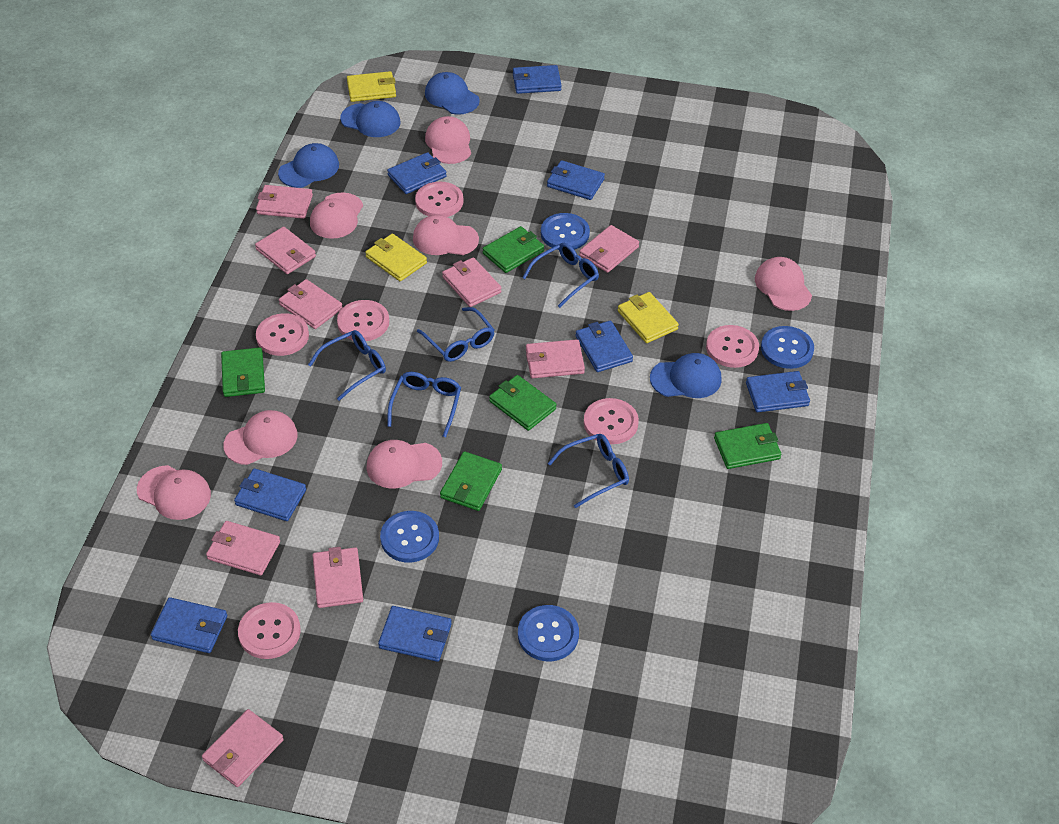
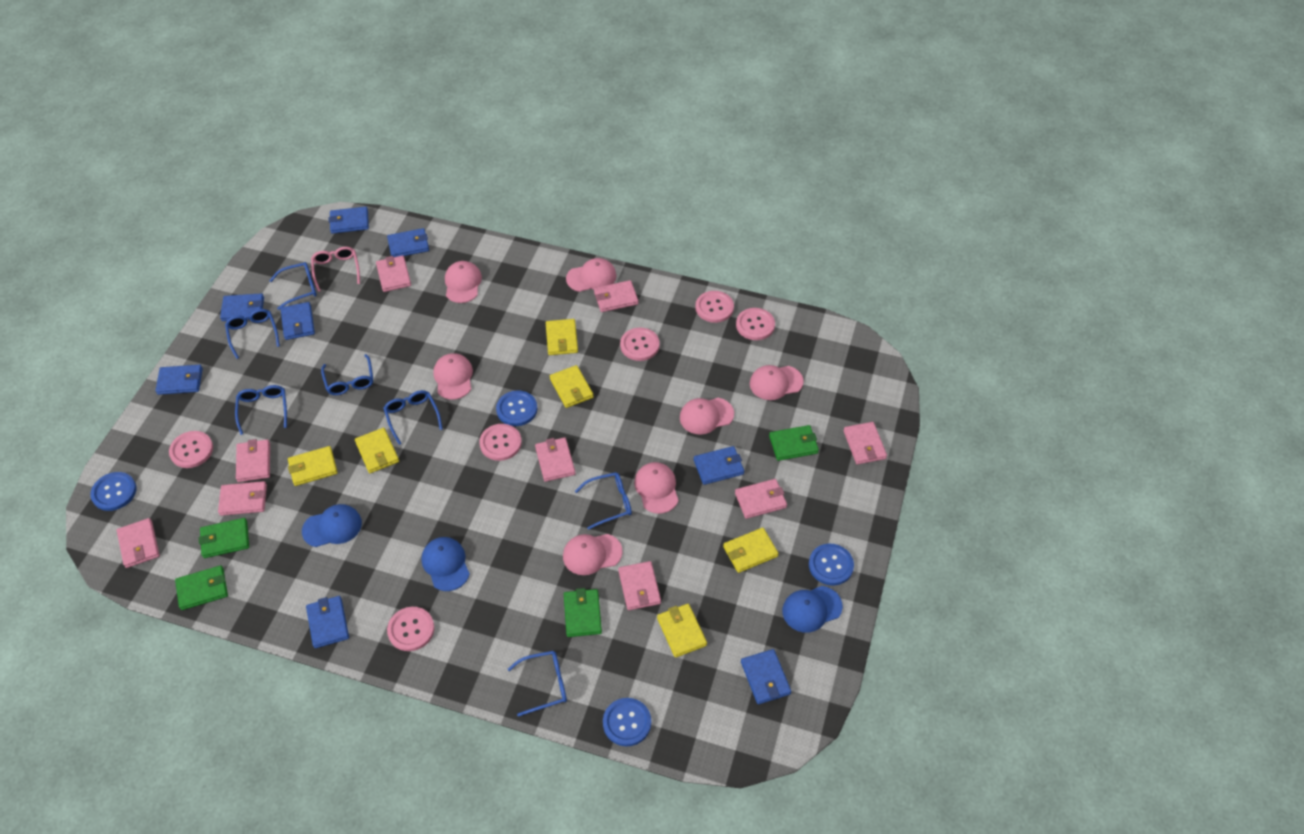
blue cap: 4 -> 3
blue glasses: 5 -> 7
green wallet: 5 -> 4
pink glasses: 0 -> 1
yellow wallet: 3 -> 6

